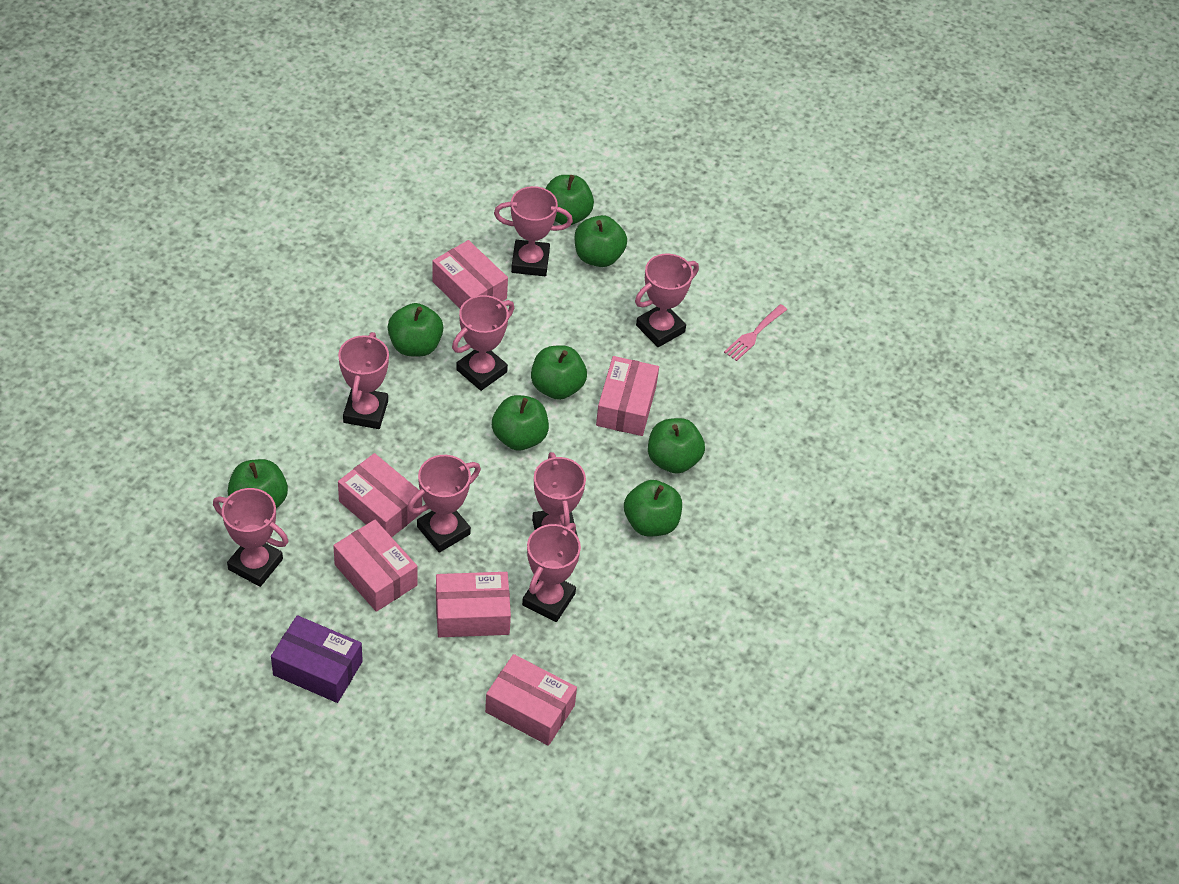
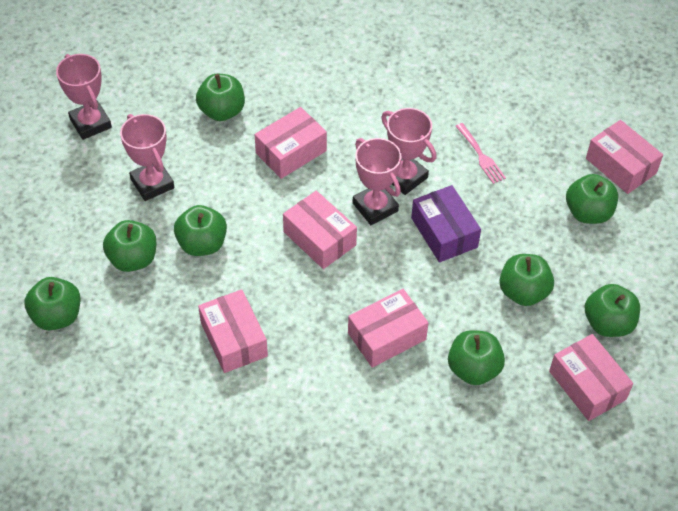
pink trophy: 8 -> 4

